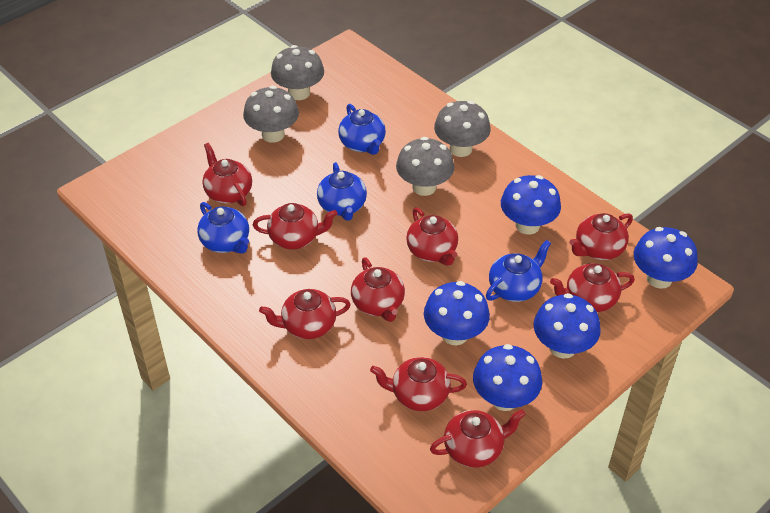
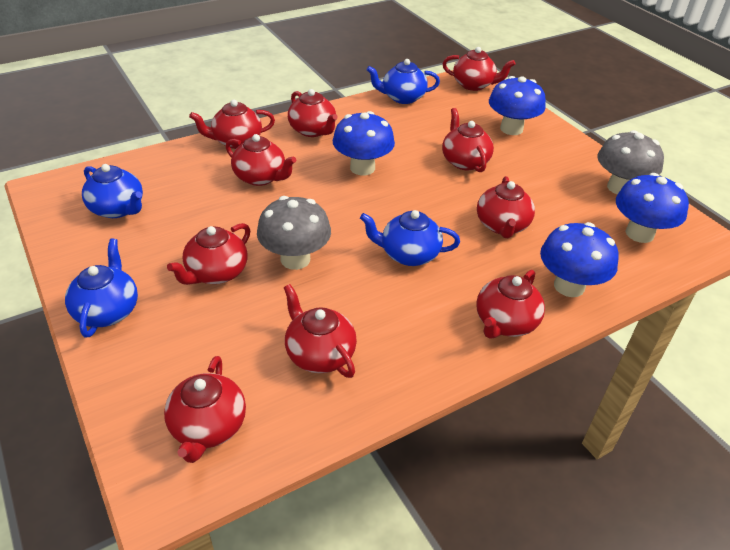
blue mushroom: 5 -> 4
grey mushroom: 4 -> 2
red teapot: 9 -> 10

